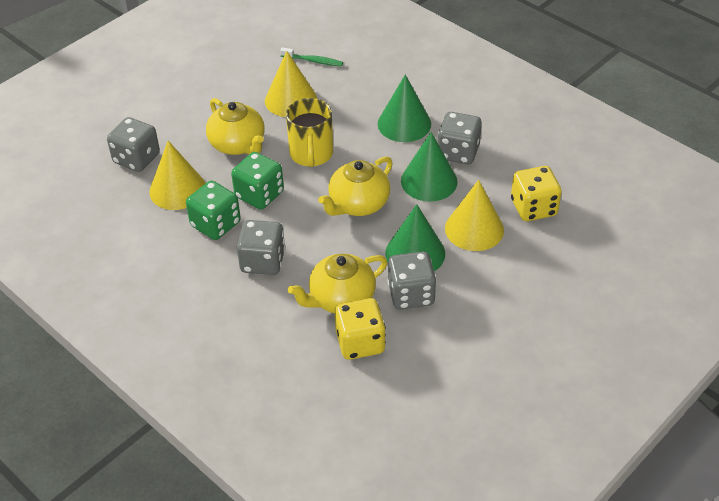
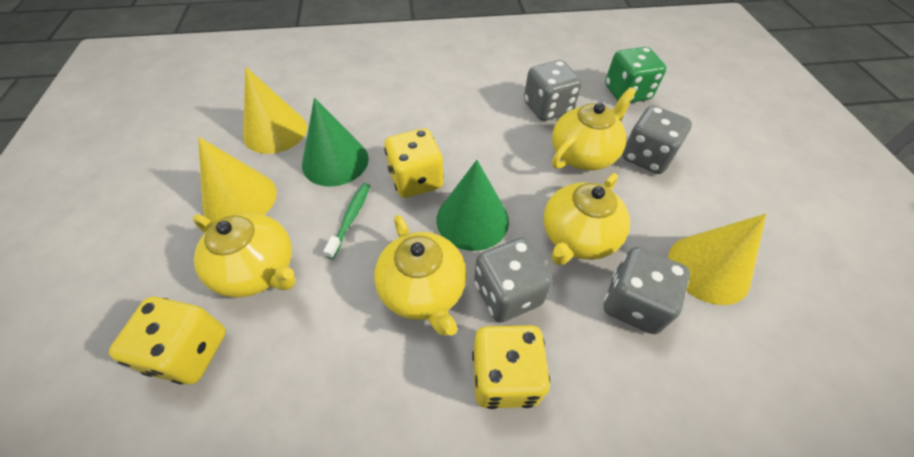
green cone: 3 -> 2
green dice: 2 -> 1
yellow dice: 2 -> 3
yellow mug: 1 -> 0
yellow teapot: 3 -> 4

